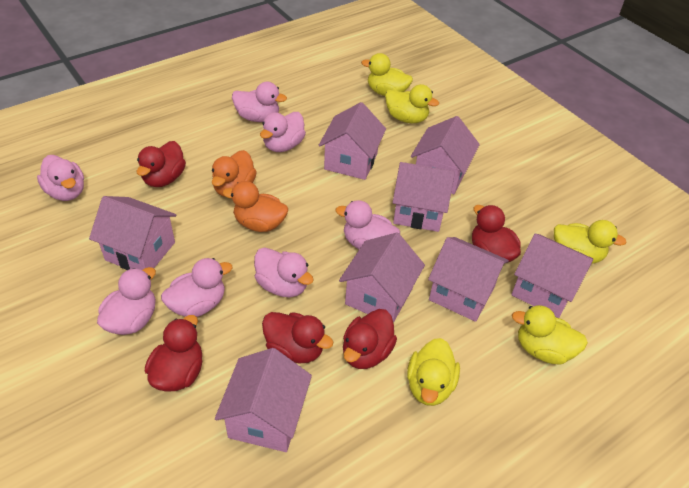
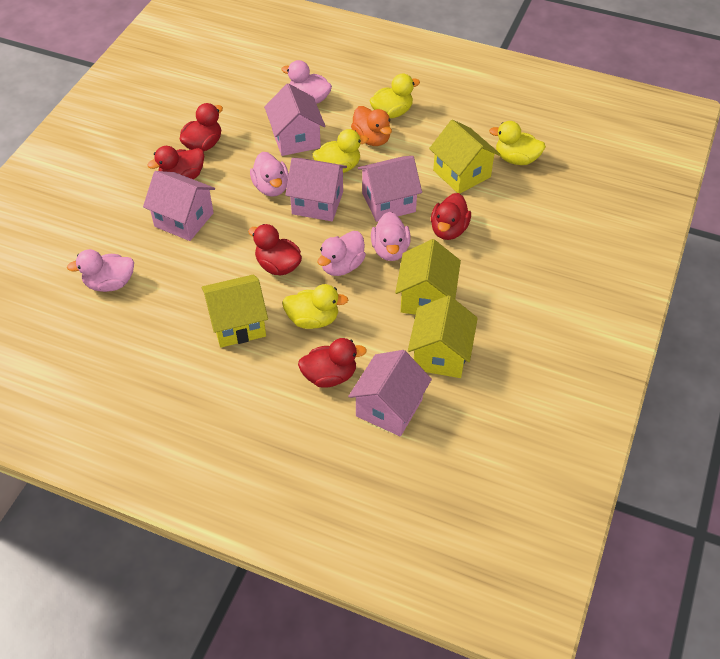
orange duck: 2 -> 1
pink duck: 7 -> 5
pink house: 8 -> 5
yellow duck: 5 -> 4
yellow house: 0 -> 4

